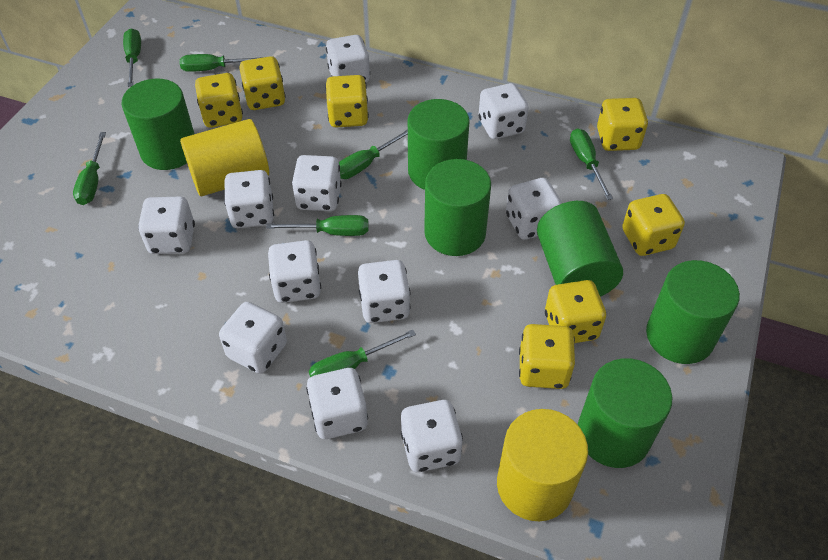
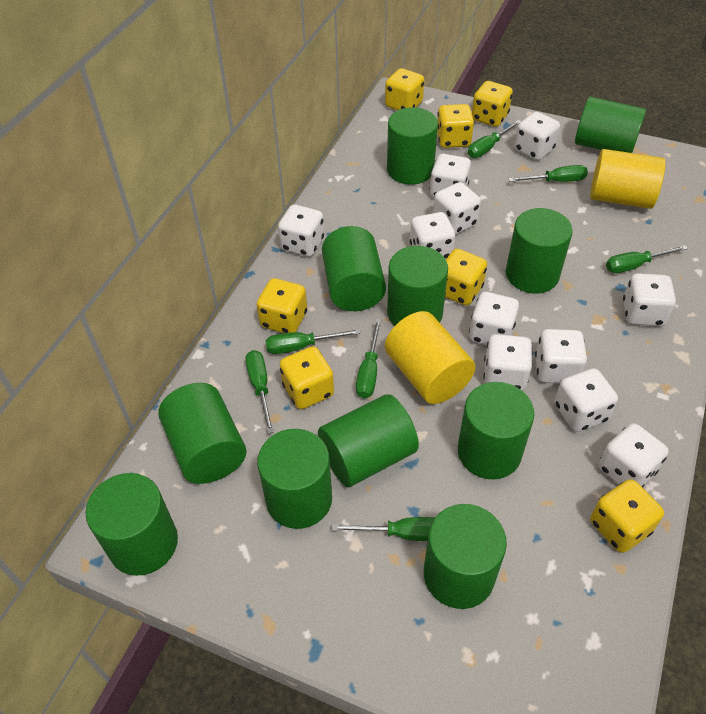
green cylinder: 6 -> 11

